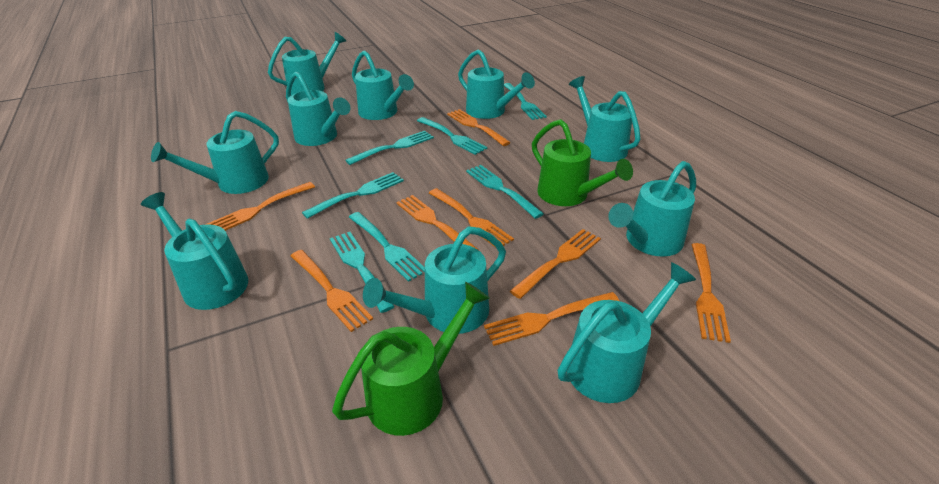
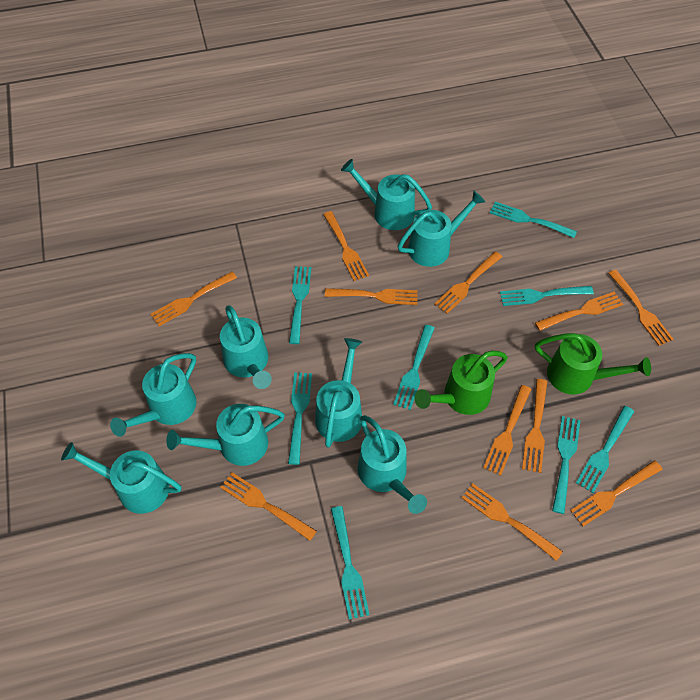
orange fork: 8 -> 11
turquoise fork: 7 -> 8
turquoise watering can: 10 -> 8

